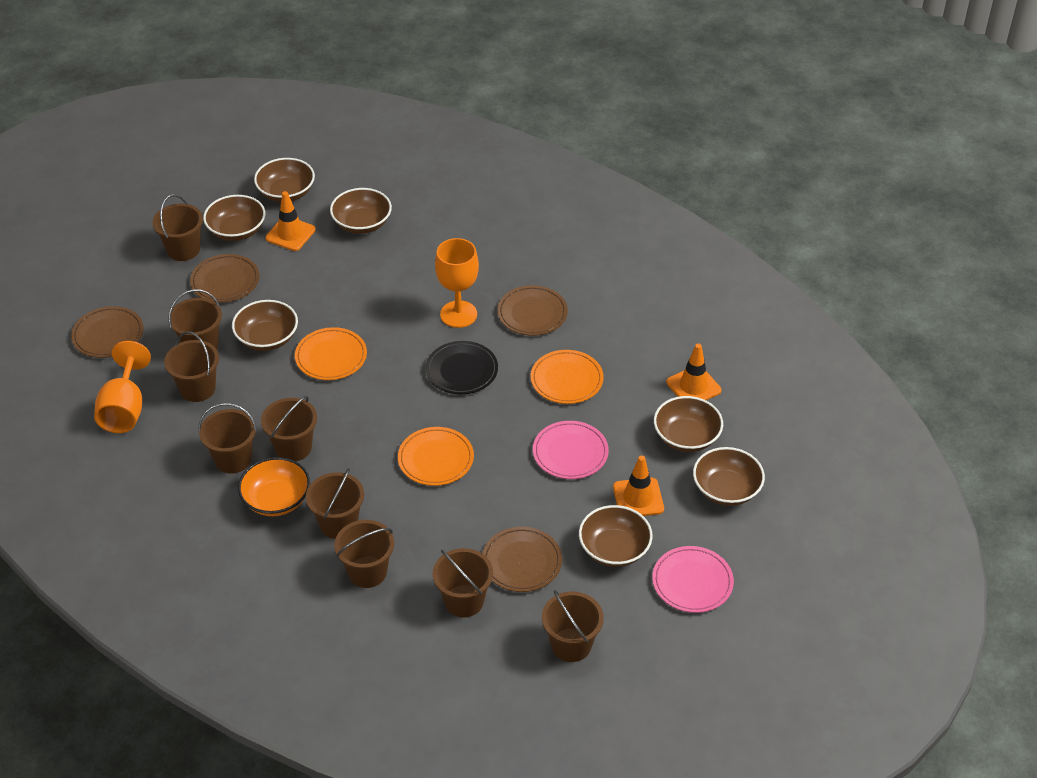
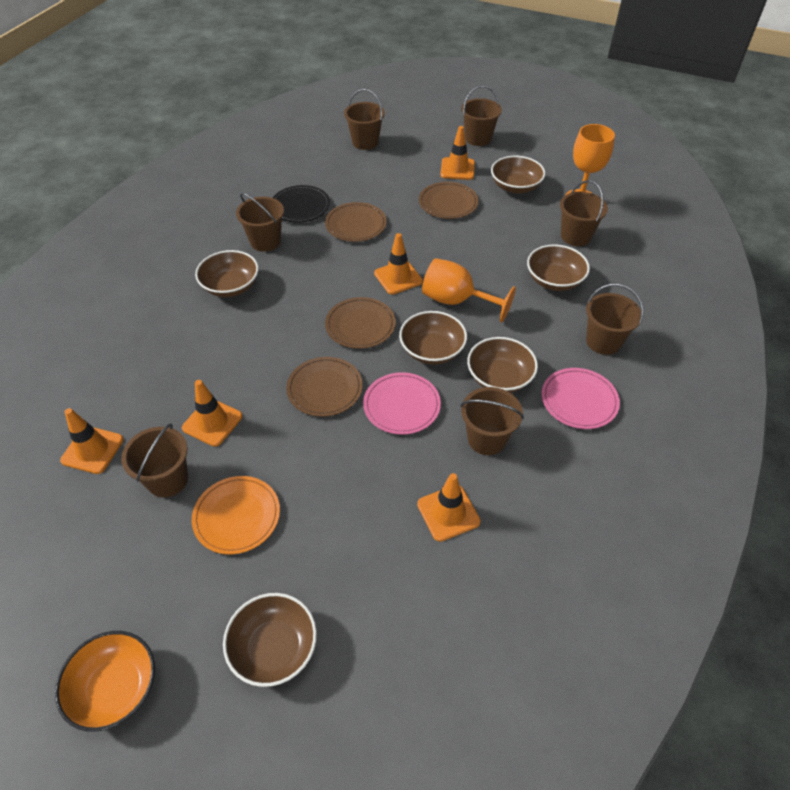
brown bowl: 7 -> 6
brown bucket: 9 -> 7
orange plate: 3 -> 1
orange traffic cone: 3 -> 5

